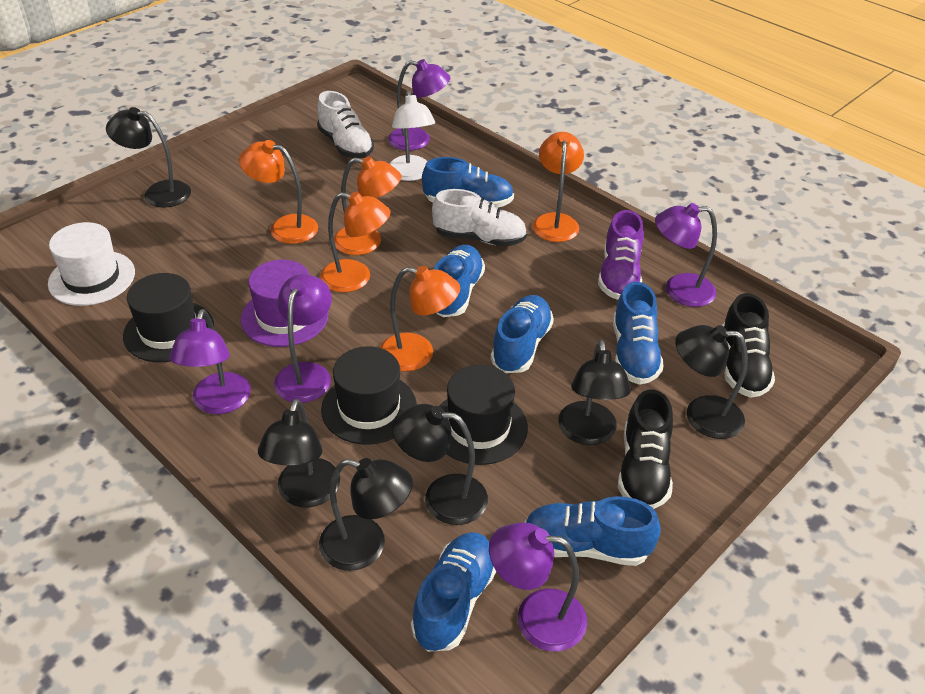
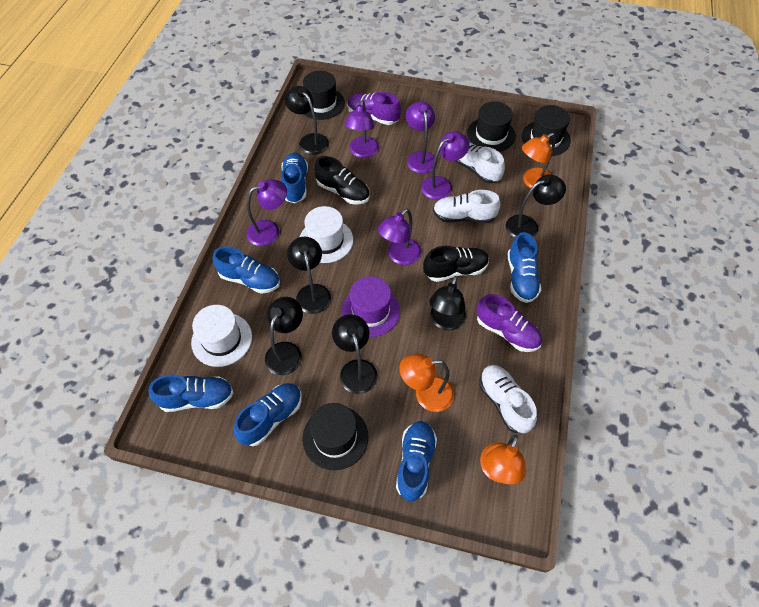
black hat: 3 -> 4
orange lamp: 5 -> 3
purple shoe: 1 -> 2
white hat: 1 -> 2
white lamp: 1 -> 0
white shoe: 2 -> 3

